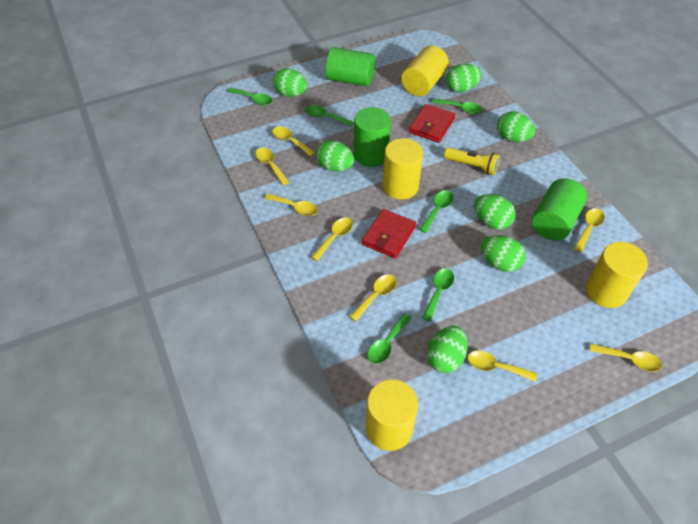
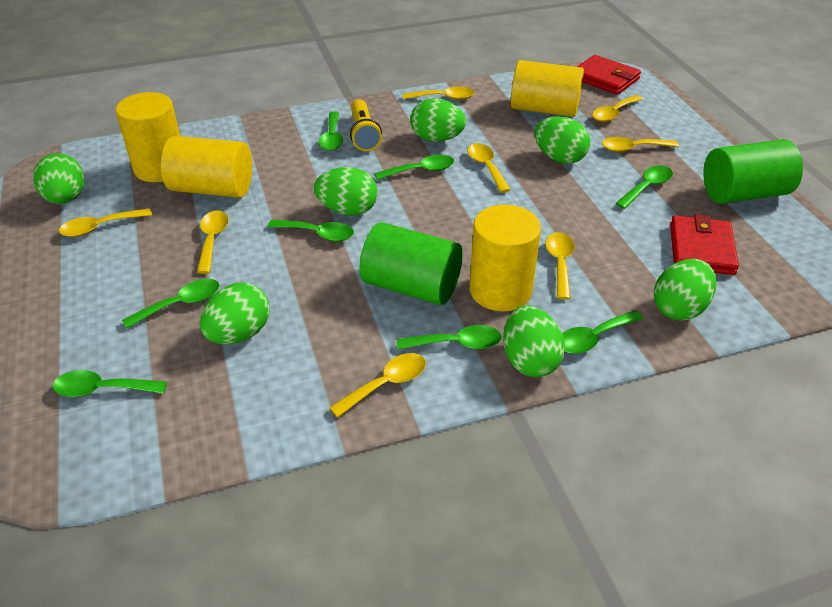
green cylinder: 3 -> 2
green spoon: 6 -> 8

